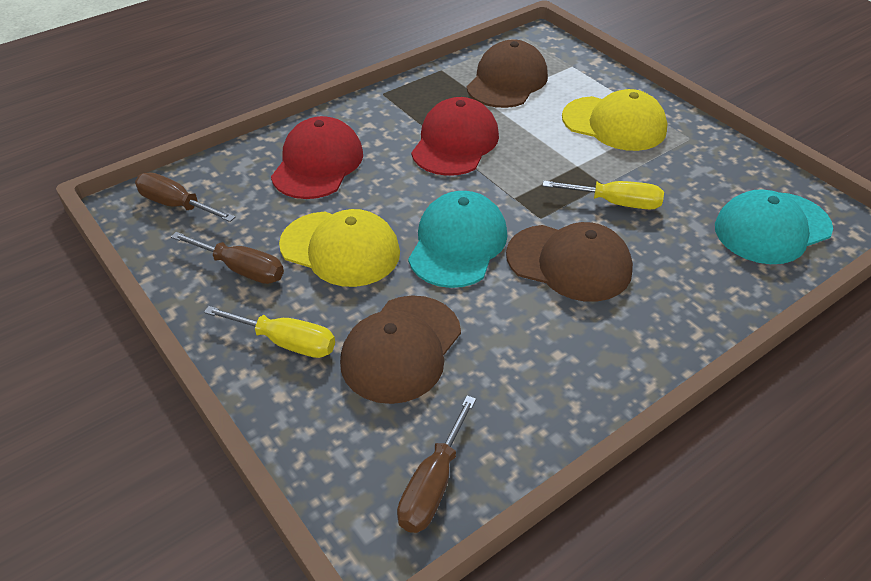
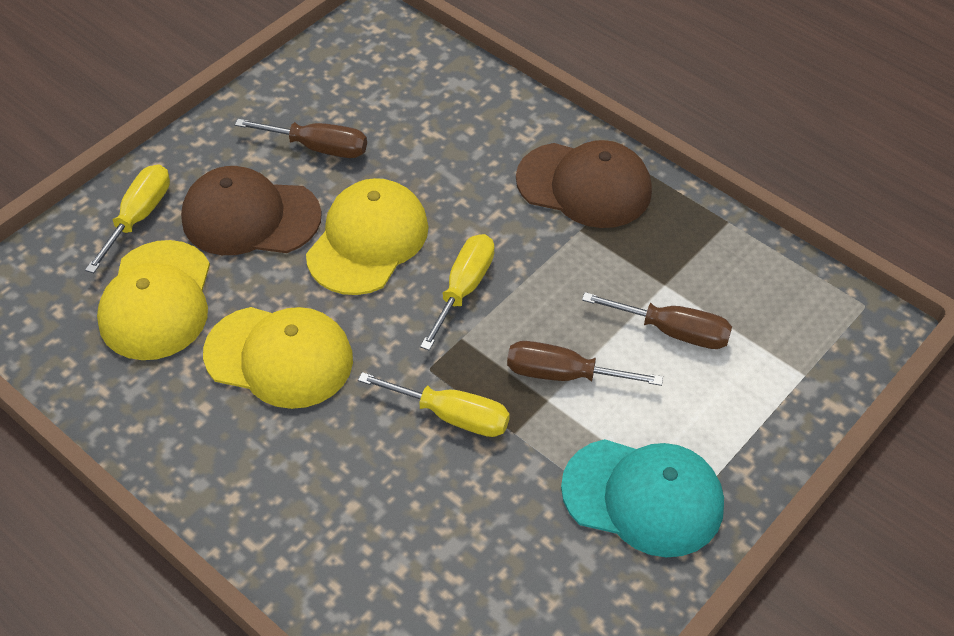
brown cap: 3 -> 2
red cap: 2 -> 0
turquoise cap: 2 -> 1
yellow cap: 2 -> 3
yellow screwdriver: 2 -> 3

